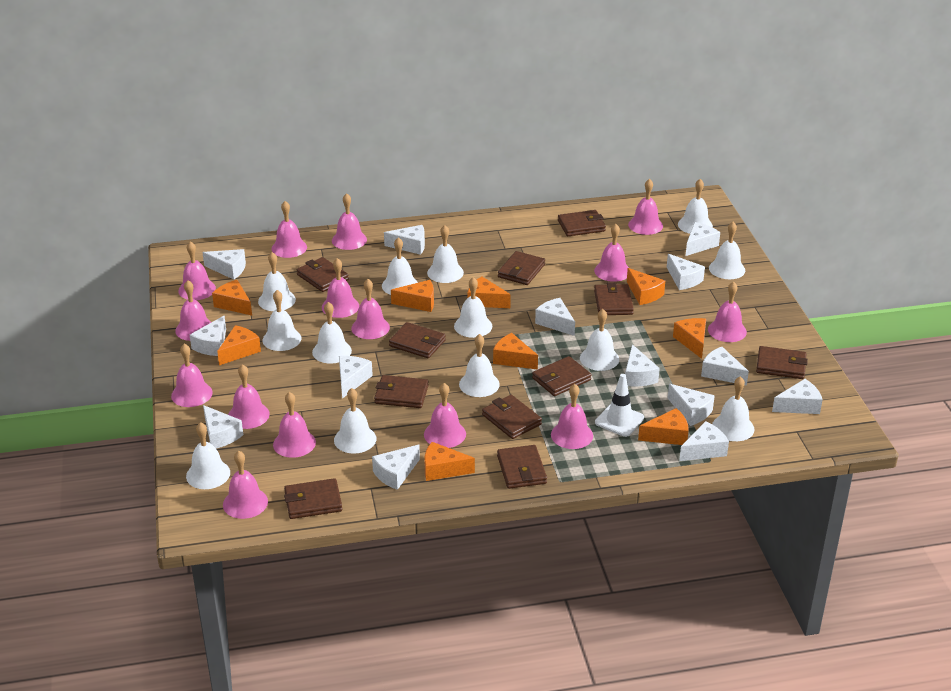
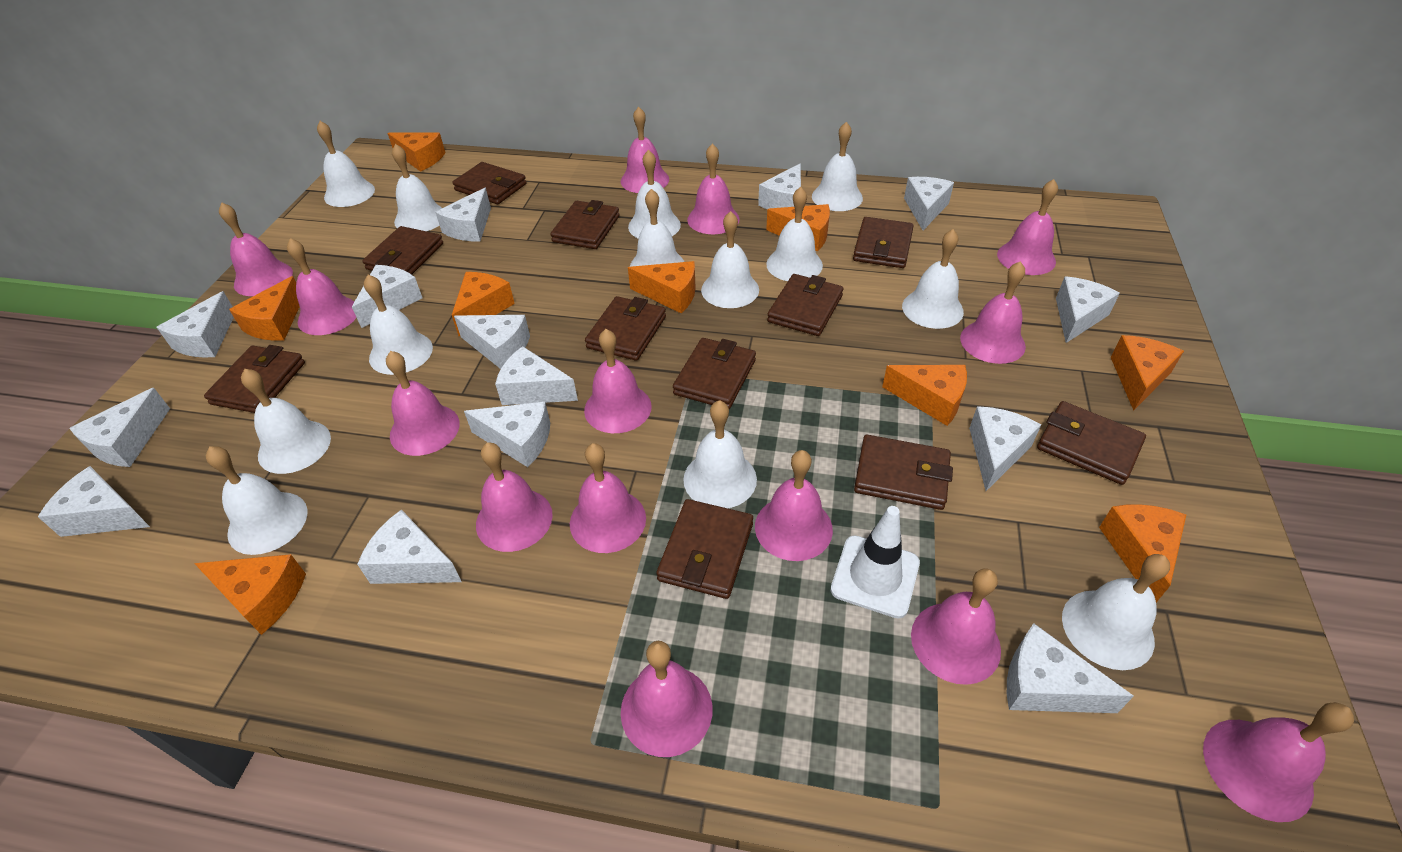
pink bell: 15 -> 14

